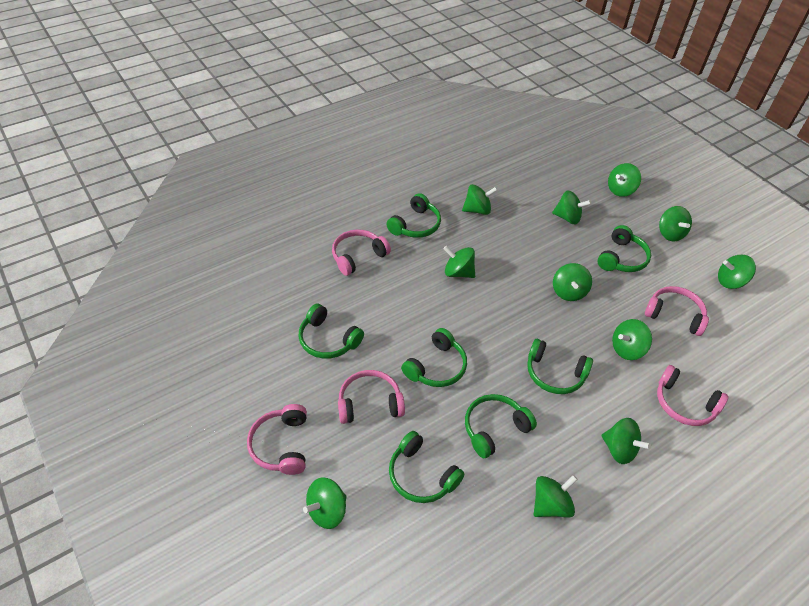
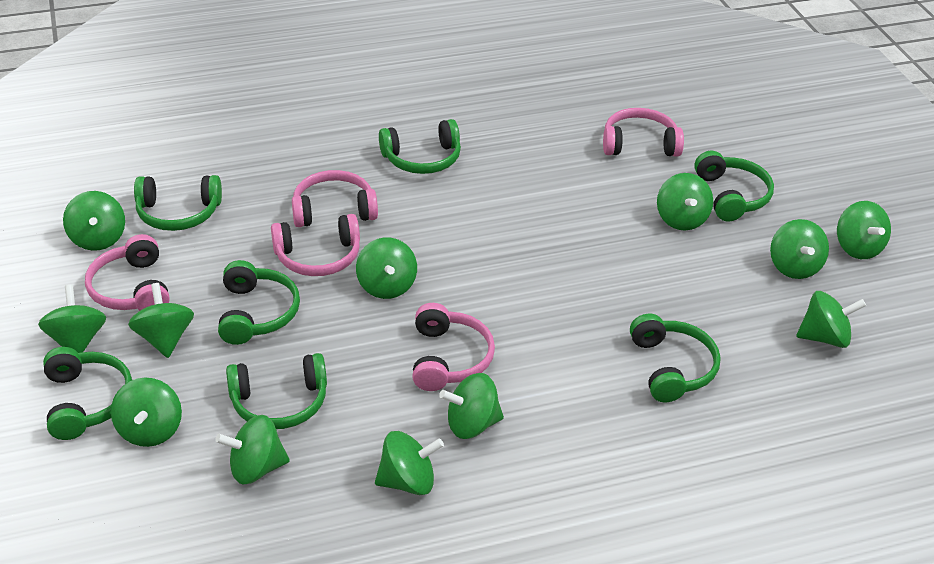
green spinning top: 11 -> 12

